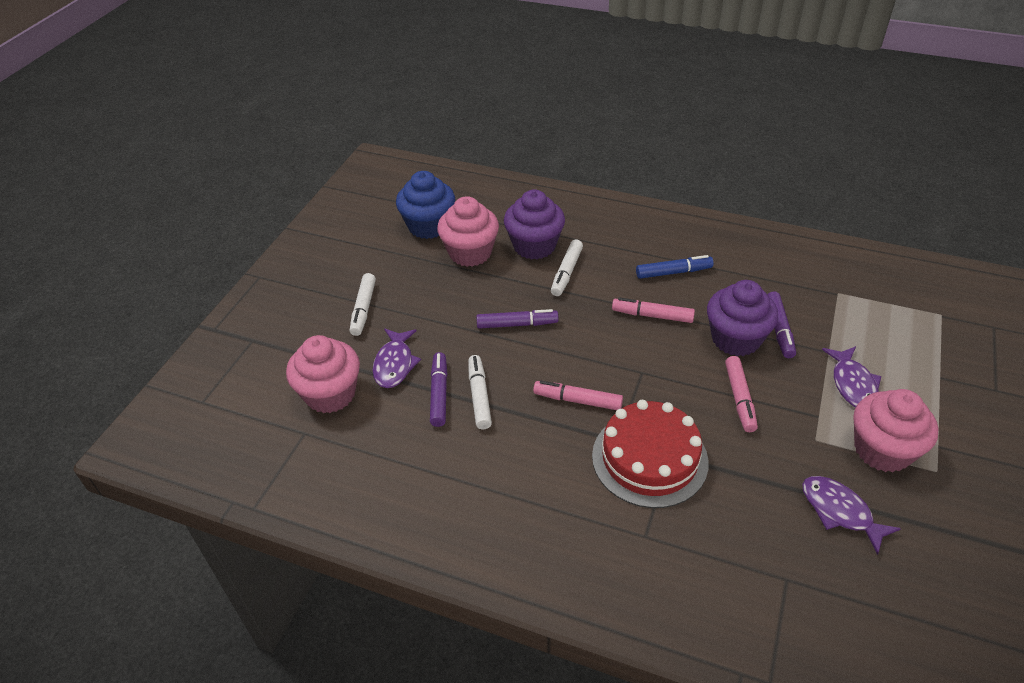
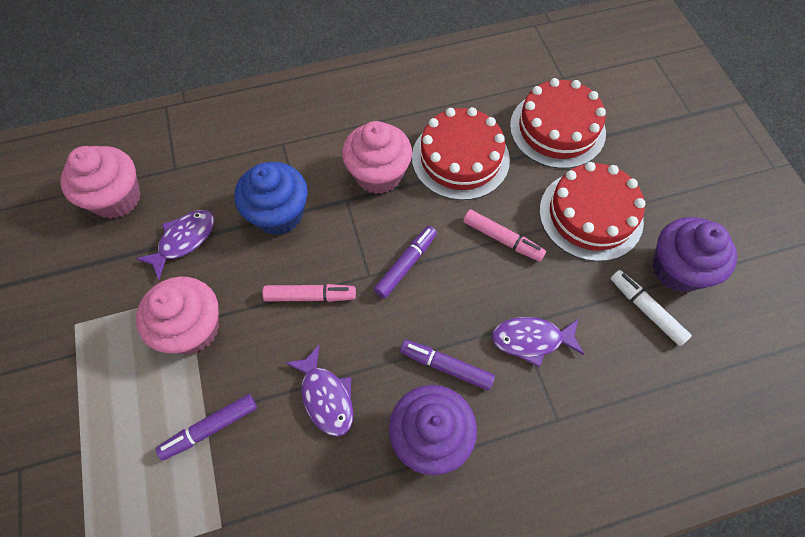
blue marker: 1 -> 0
pink marker: 3 -> 2
red cake: 1 -> 3
white marker: 3 -> 1

